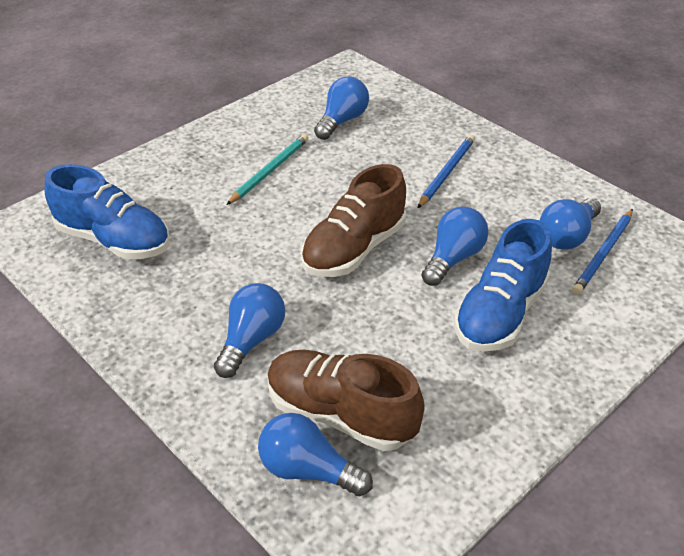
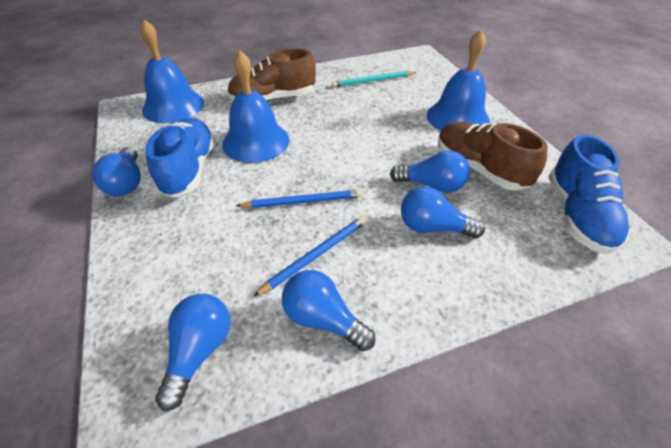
blue bell: 0 -> 3

